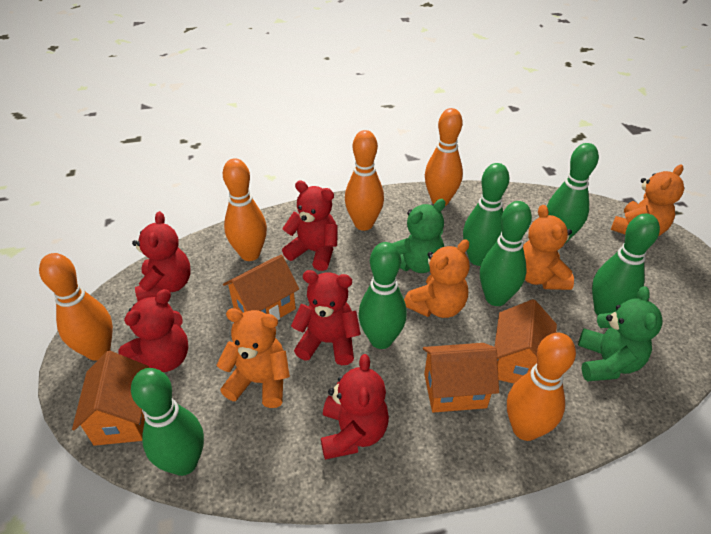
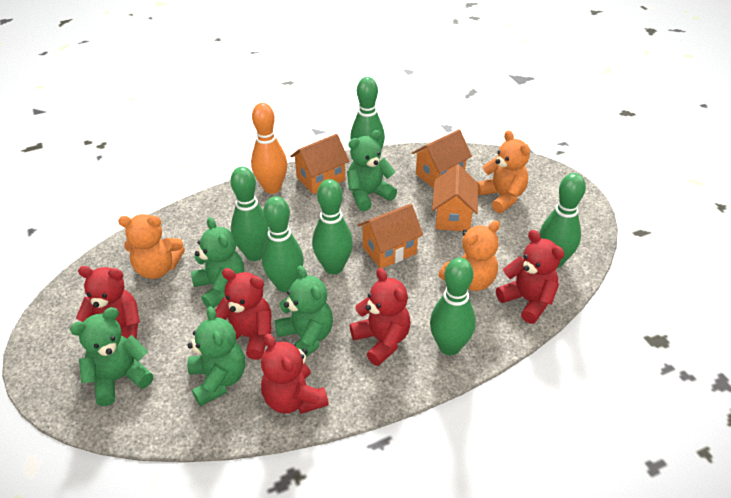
green teddy bear: 2 -> 5
orange bowling pin: 5 -> 1
orange teddy bear: 4 -> 3

